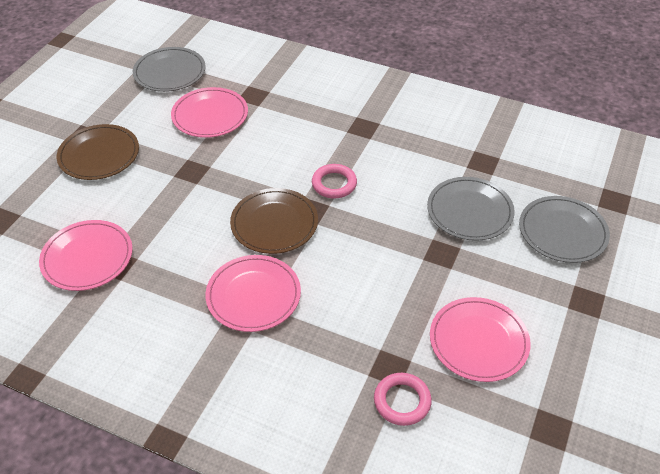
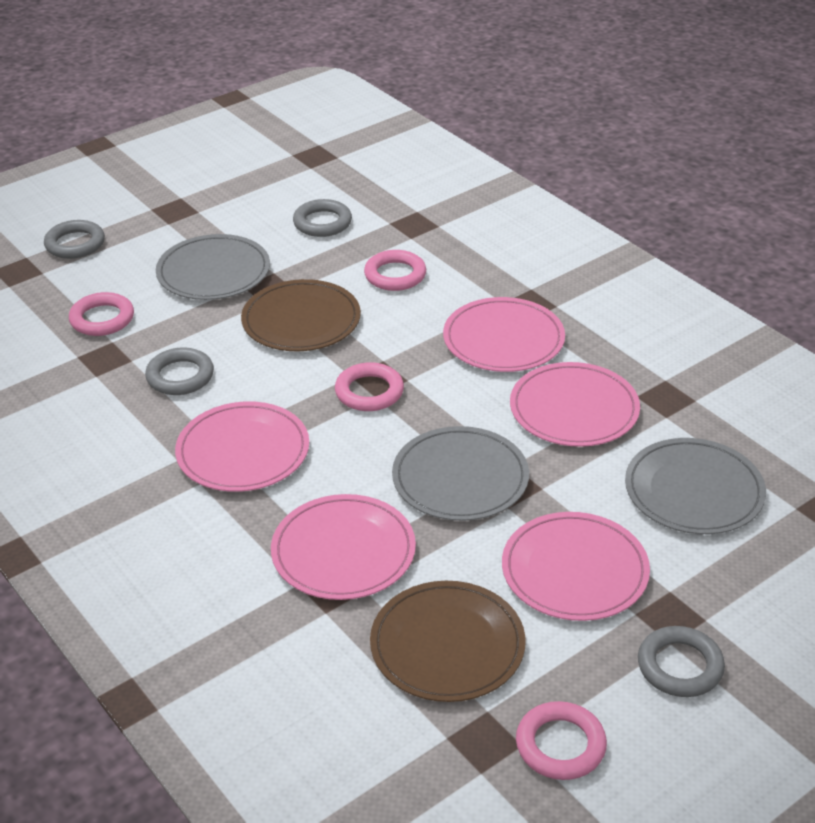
grey ring: 0 -> 4
pink plate: 4 -> 5
pink ring: 2 -> 4

